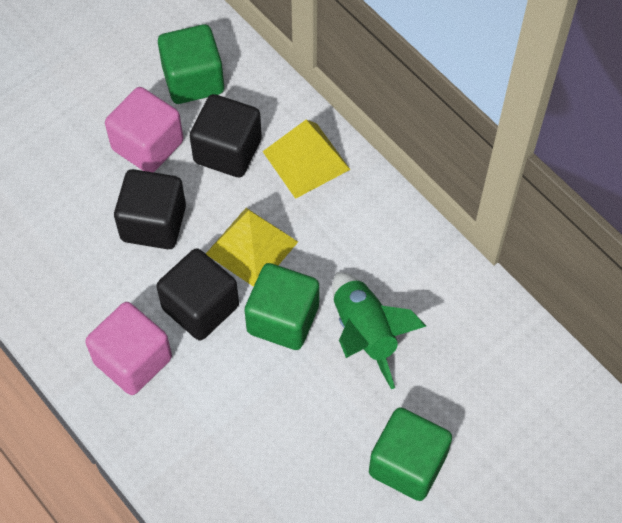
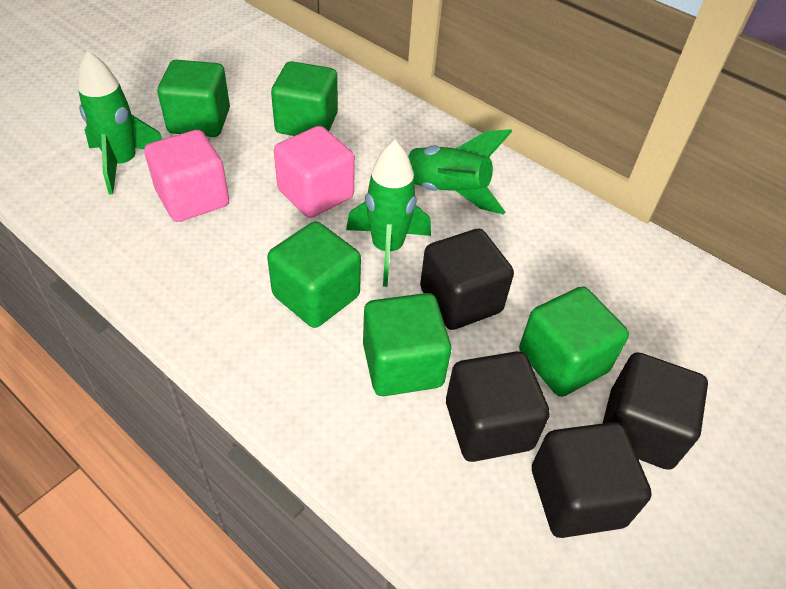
black cube: 3 -> 4
green cube: 3 -> 5
green rocket: 1 -> 3
yellow pyramid: 2 -> 0

